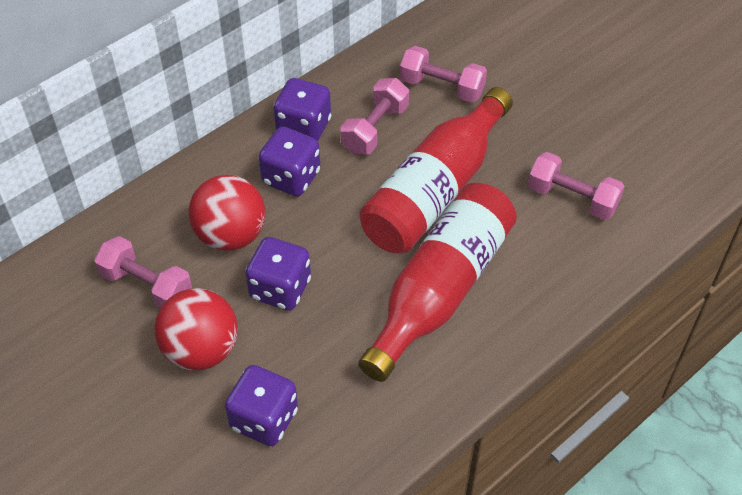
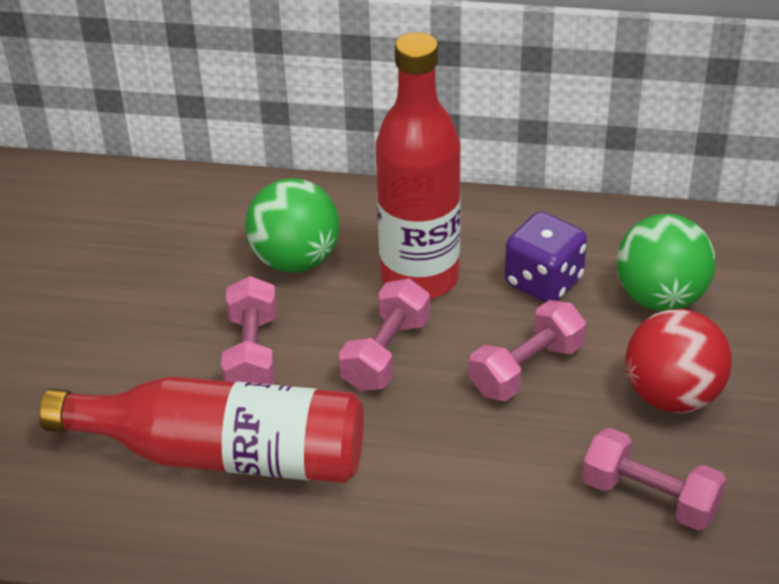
green ball: 0 -> 2
purple dice: 4 -> 1
red ball: 2 -> 1

